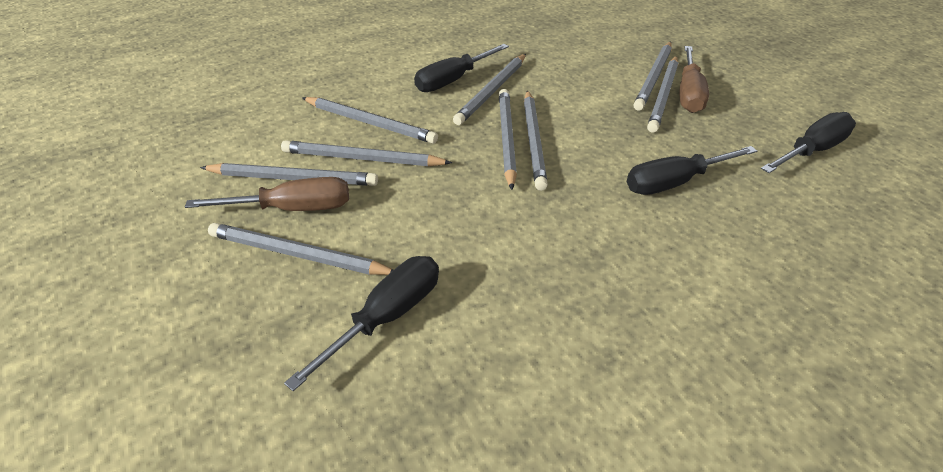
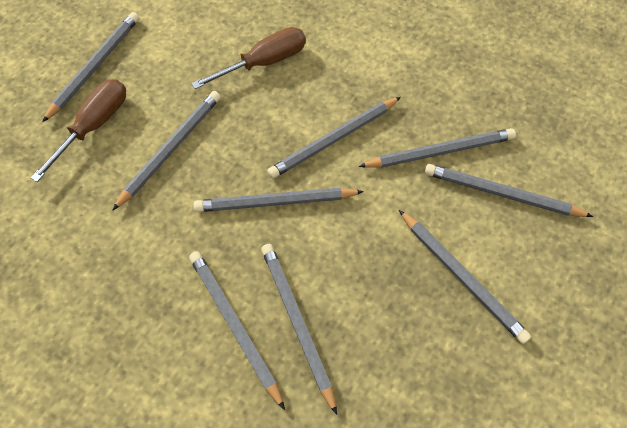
black screwdriver: 4 -> 0

